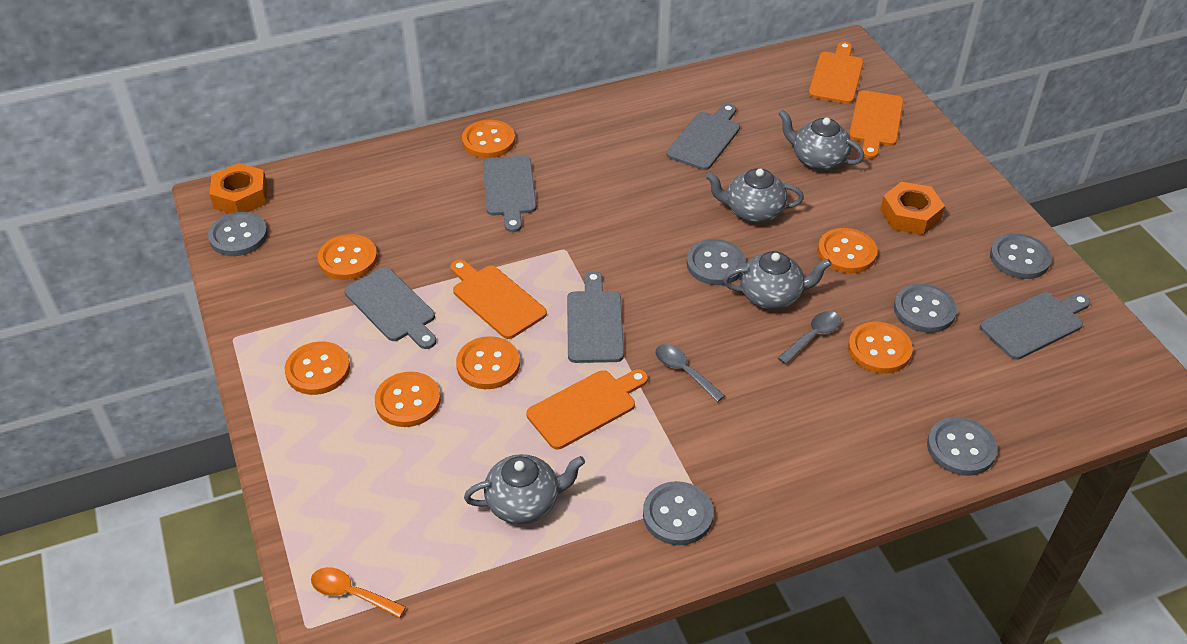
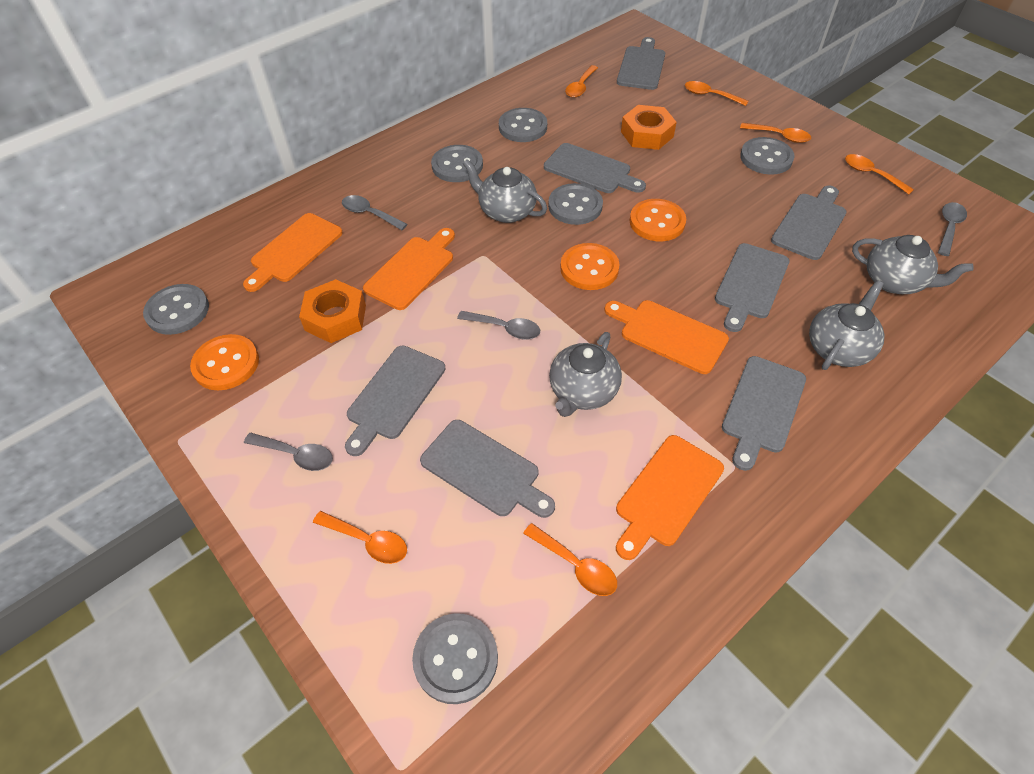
grey cutting board: 5 -> 7
grey spoon: 2 -> 4
orange button: 7 -> 3
orange spoon: 1 -> 6

